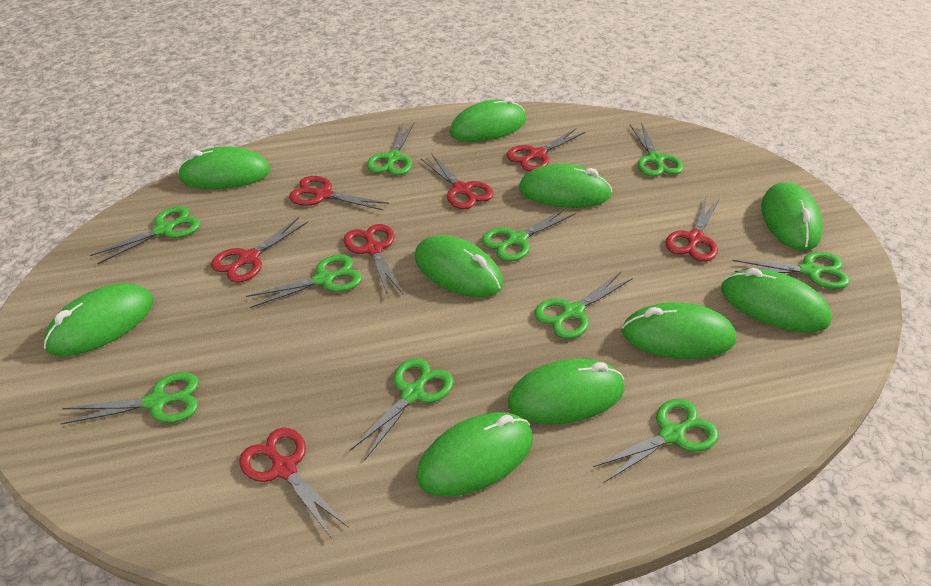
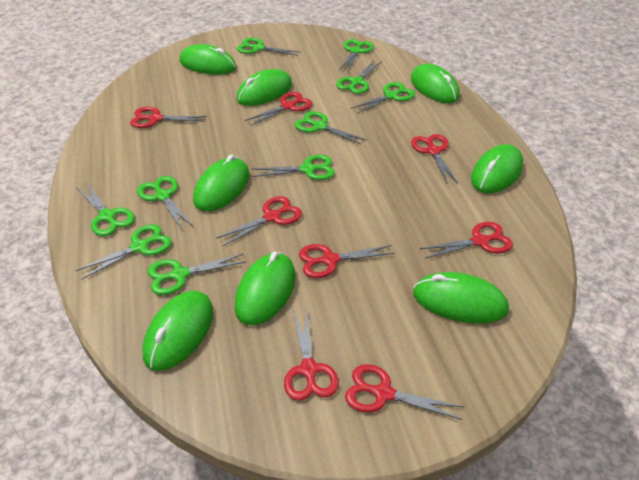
green mouse: 10 -> 8
red scissors: 7 -> 8

